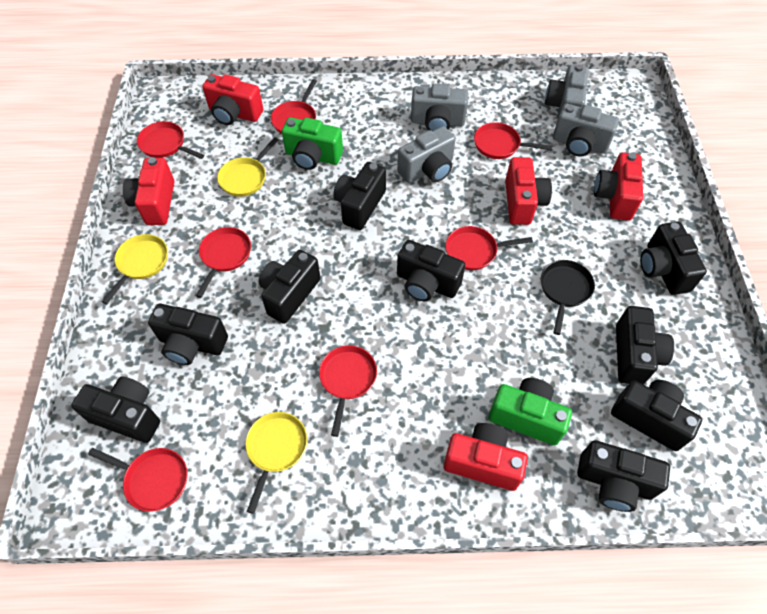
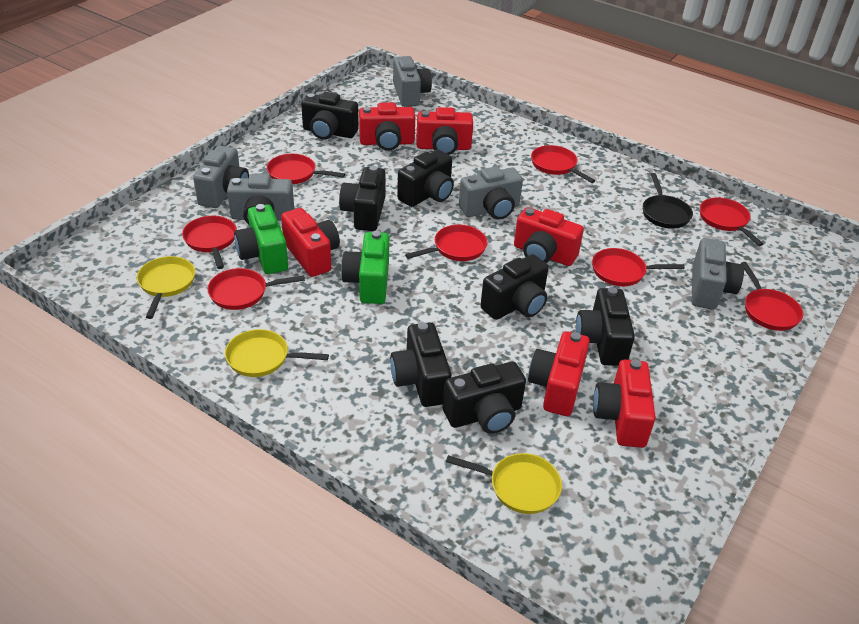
black camera: 9 -> 7
grey camera: 4 -> 5
red camera: 5 -> 6
red pan: 7 -> 8

